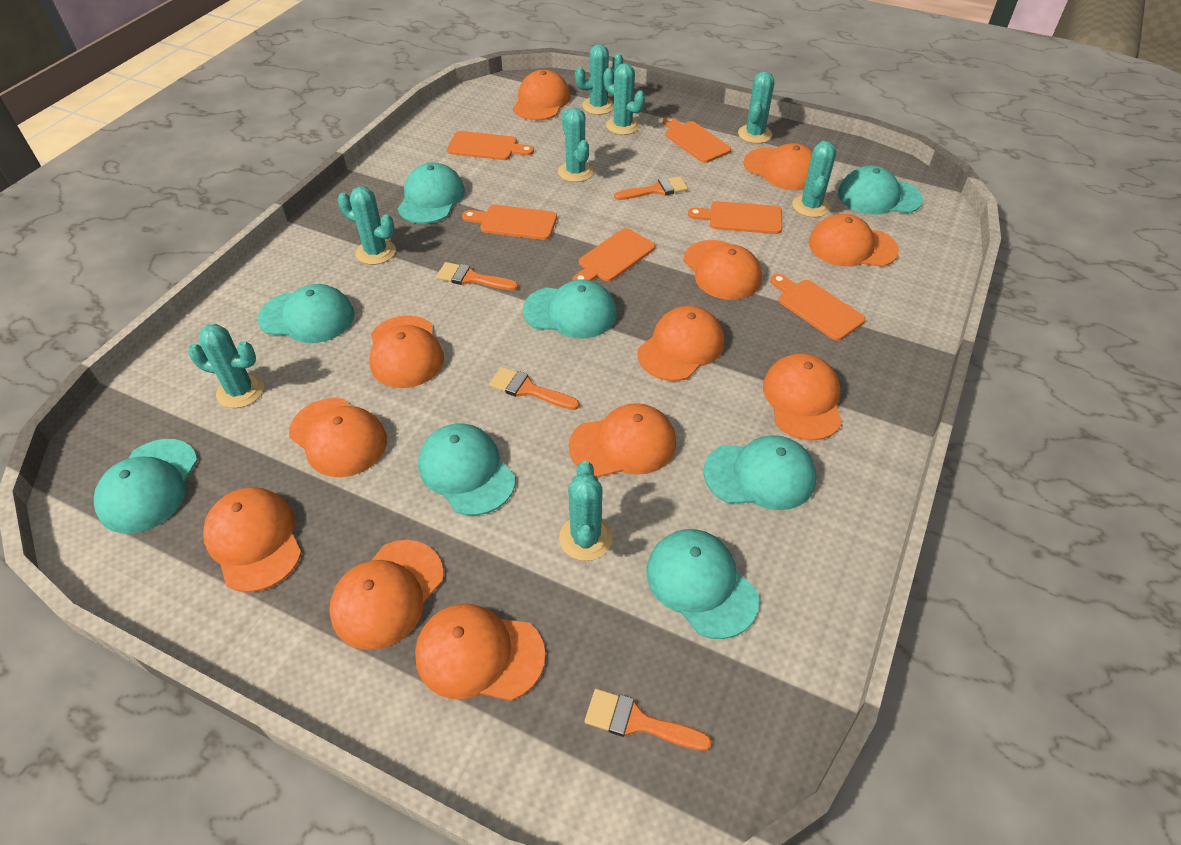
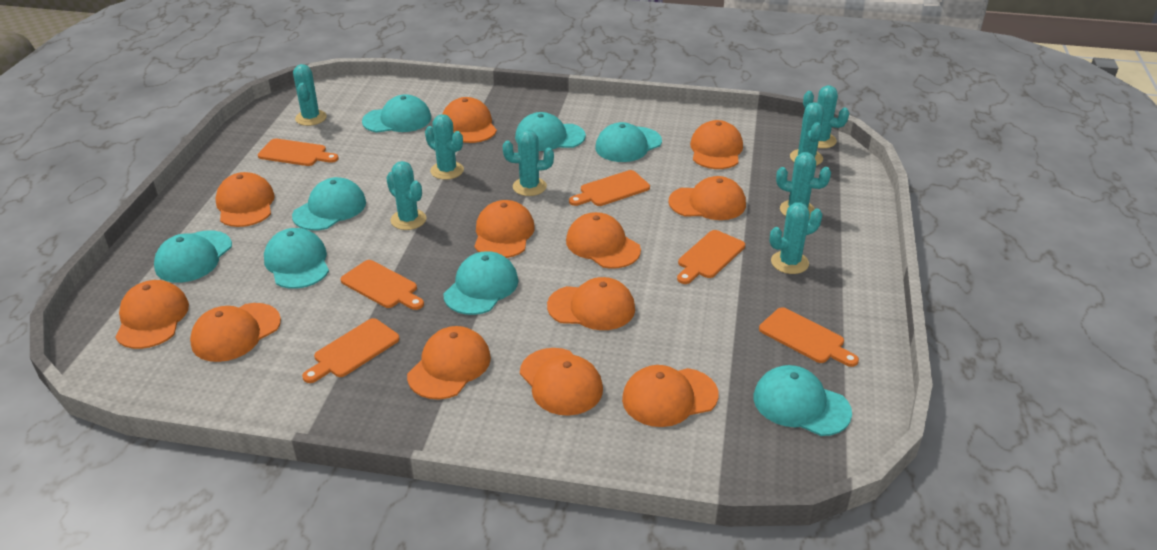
orange brush: 4 -> 0

